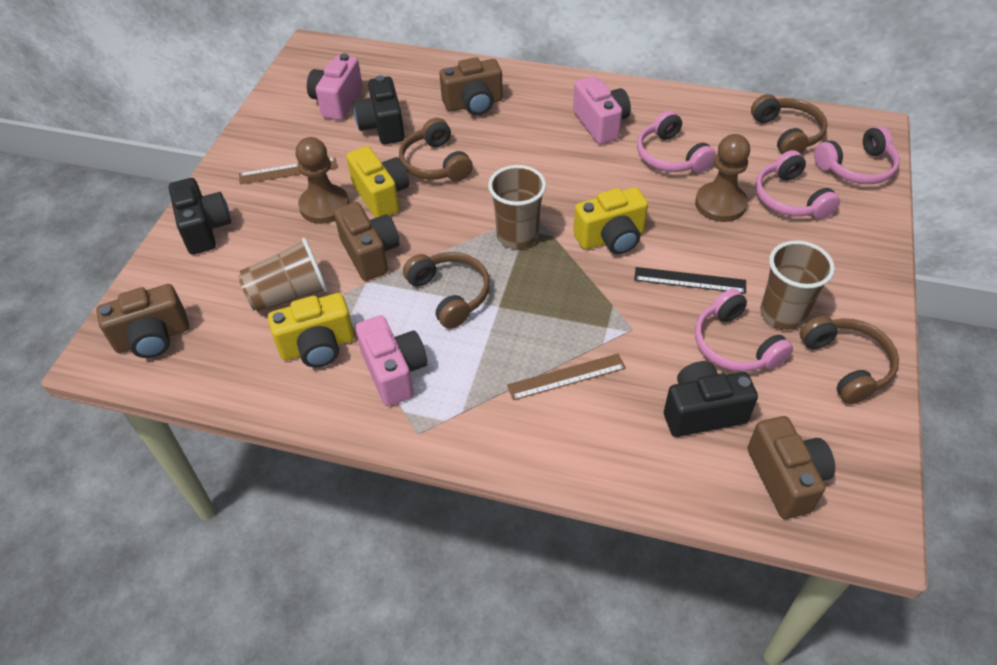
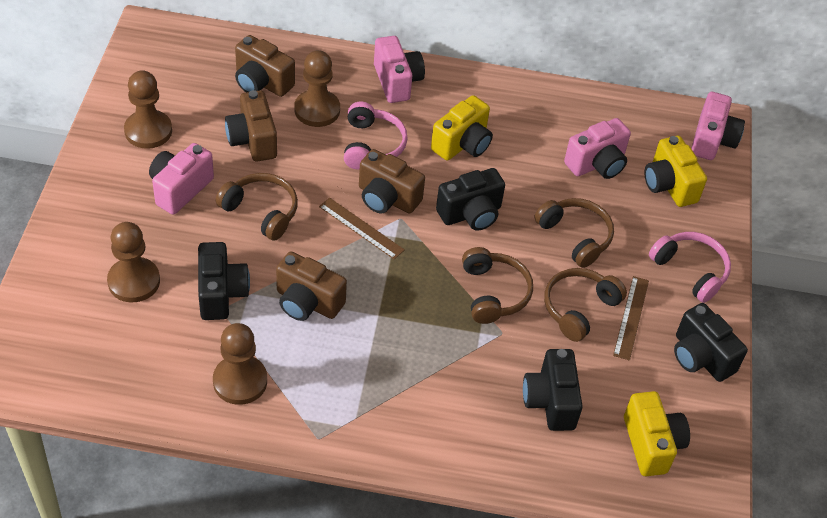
black camera: 3 -> 4
black ruler: 1 -> 0
brown cup: 3 -> 0
brown pawn: 2 -> 4
pink camera: 3 -> 4
pink headphones: 4 -> 2

